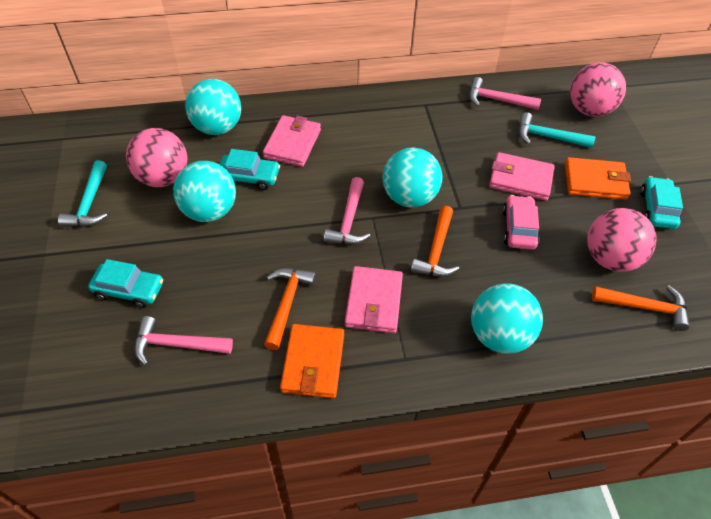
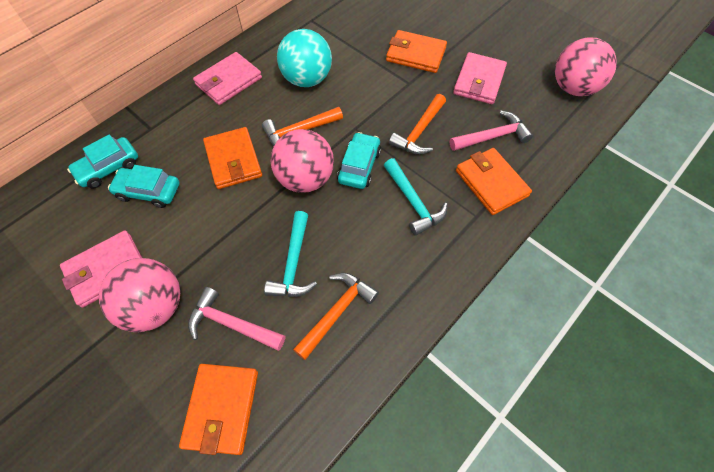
orange wallet: 2 -> 4
pink car: 1 -> 0
pink hammer: 3 -> 2
turquoise ball: 4 -> 1

